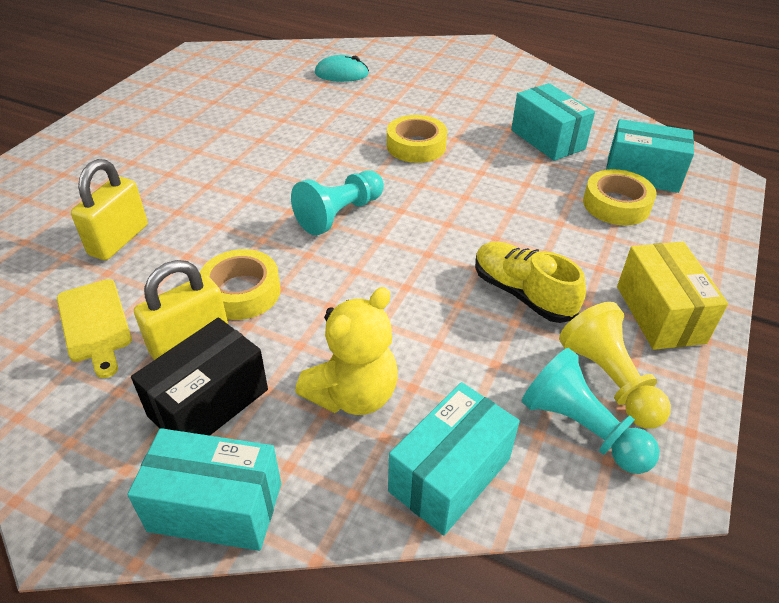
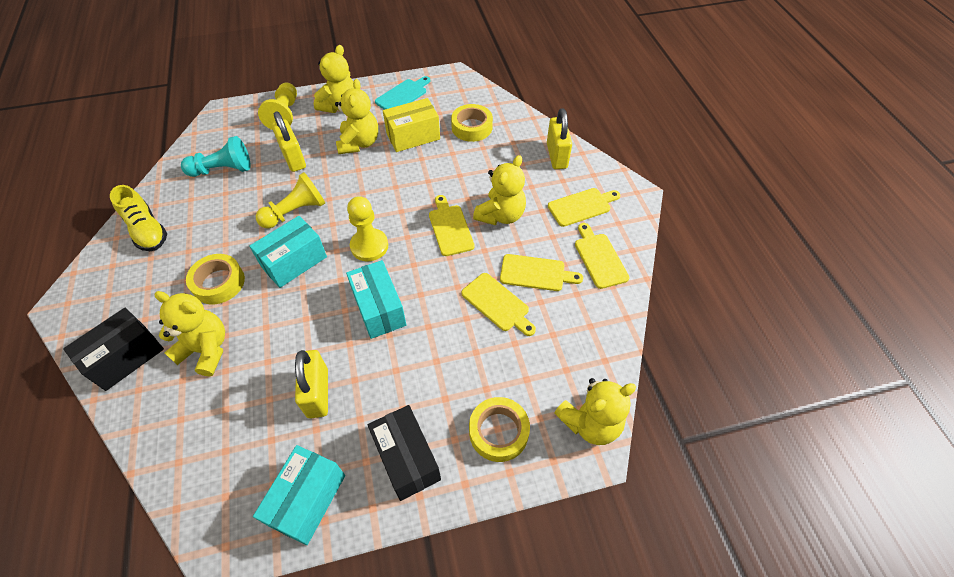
black box: 1 -> 2
turquoise box: 4 -> 3
turquoise cutting board: 0 -> 1
turquoise mouse: 1 -> 0
turquoise pawn: 2 -> 1
yellow cutting board: 1 -> 5
yellow padlock: 2 -> 3
yellow pawn: 1 -> 3
yellow teddy bear: 1 -> 5

